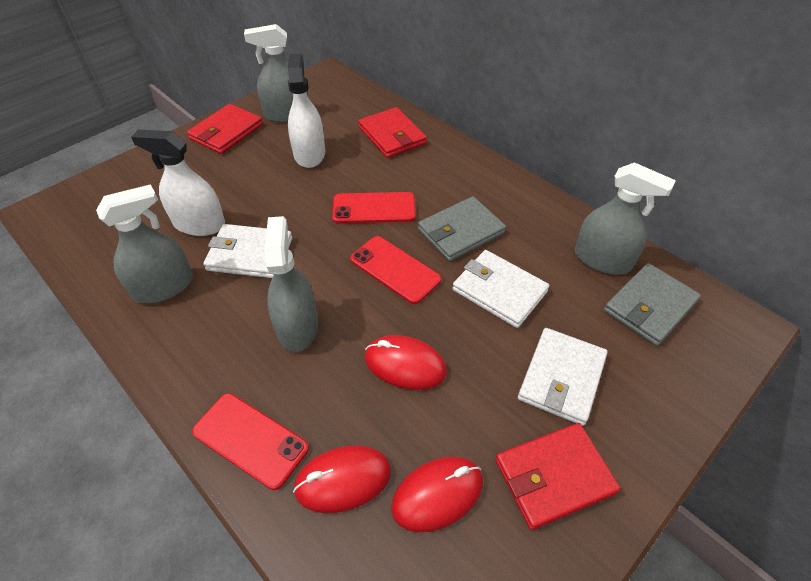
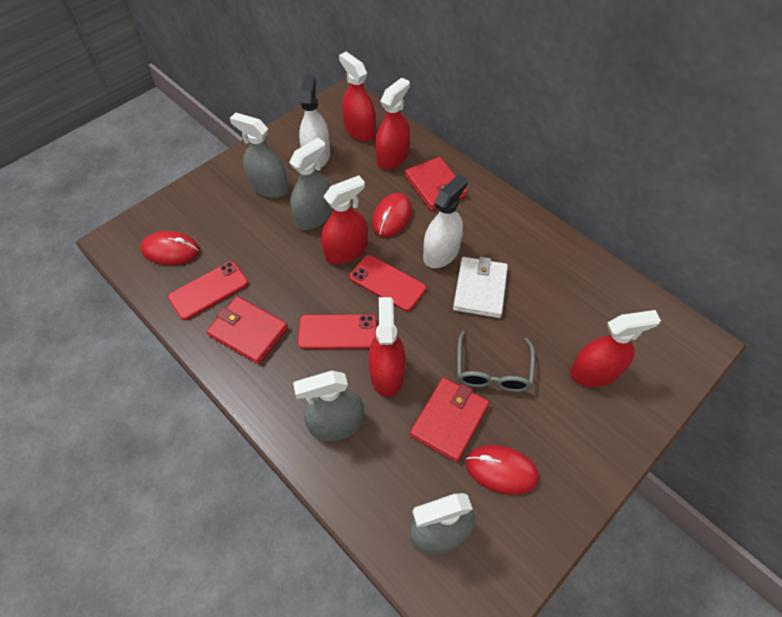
grey glasses: 0 -> 1
grey wallet: 2 -> 0
red spray bottle: 0 -> 5
white wallet: 3 -> 1

